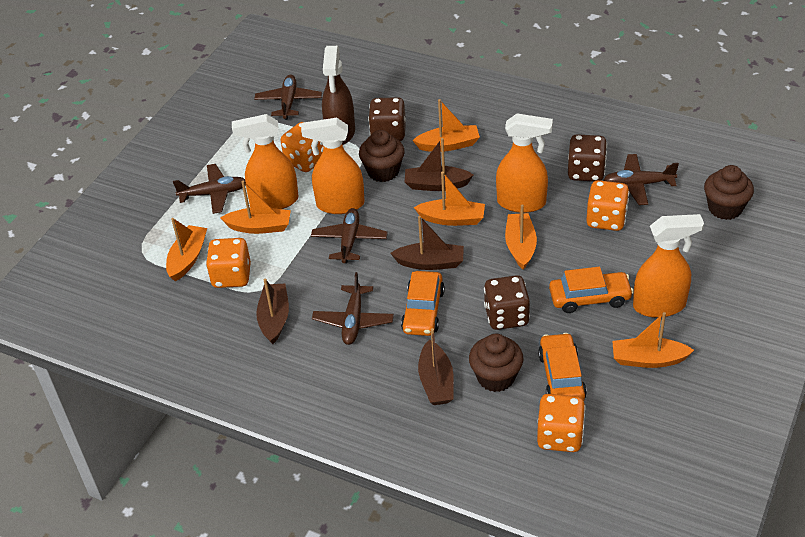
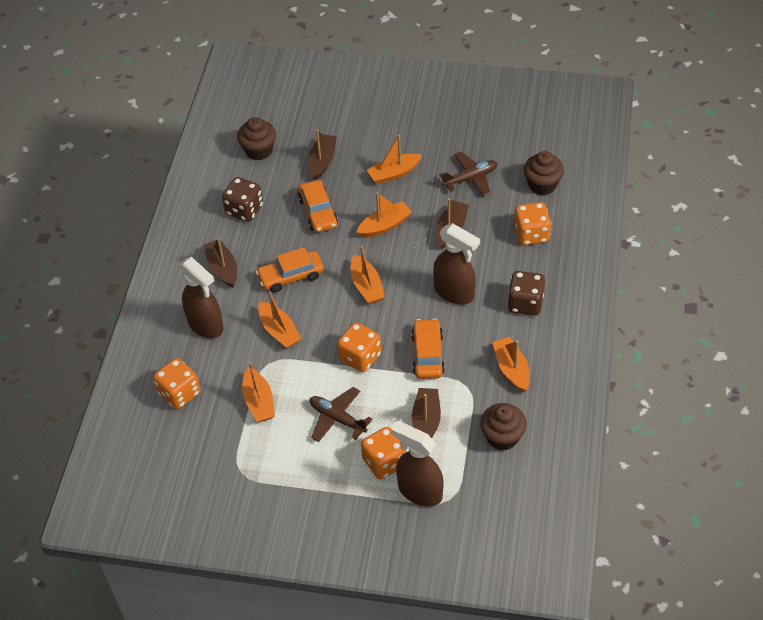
brown dice: 3 -> 2
brown plane: 5 -> 2
brown spray bottle: 1 -> 3
orange spray bottle: 4 -> 0

